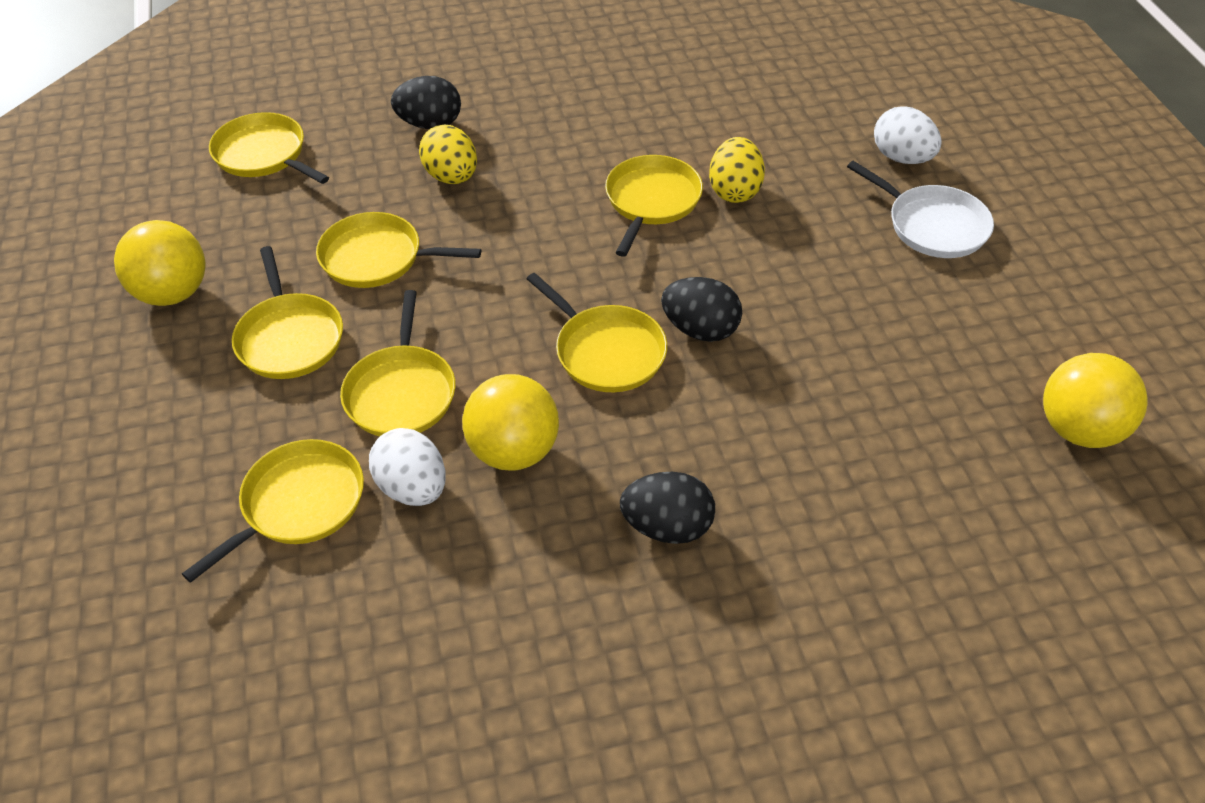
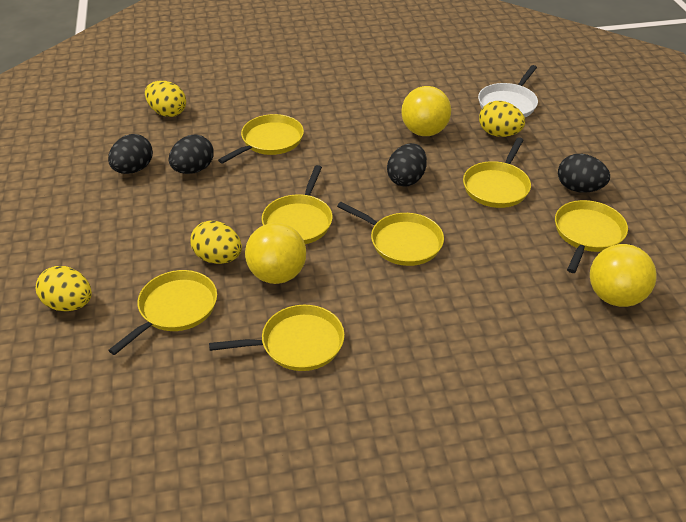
black egg: 3 -> 4
white egg: 2 -> 0
yellow egg: 2 -> 4

